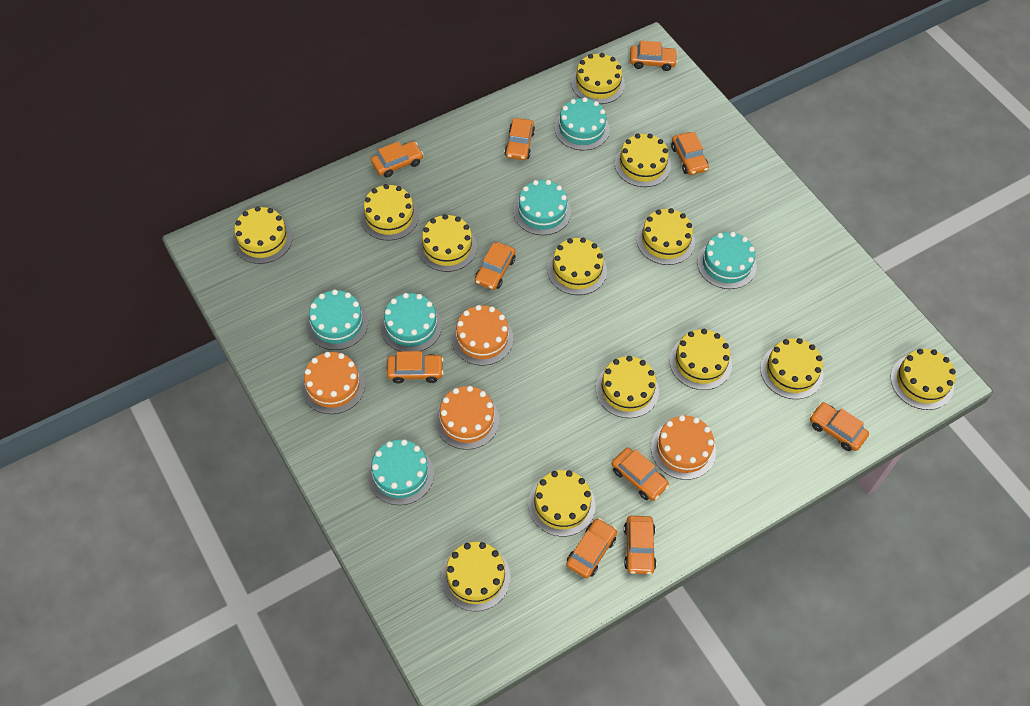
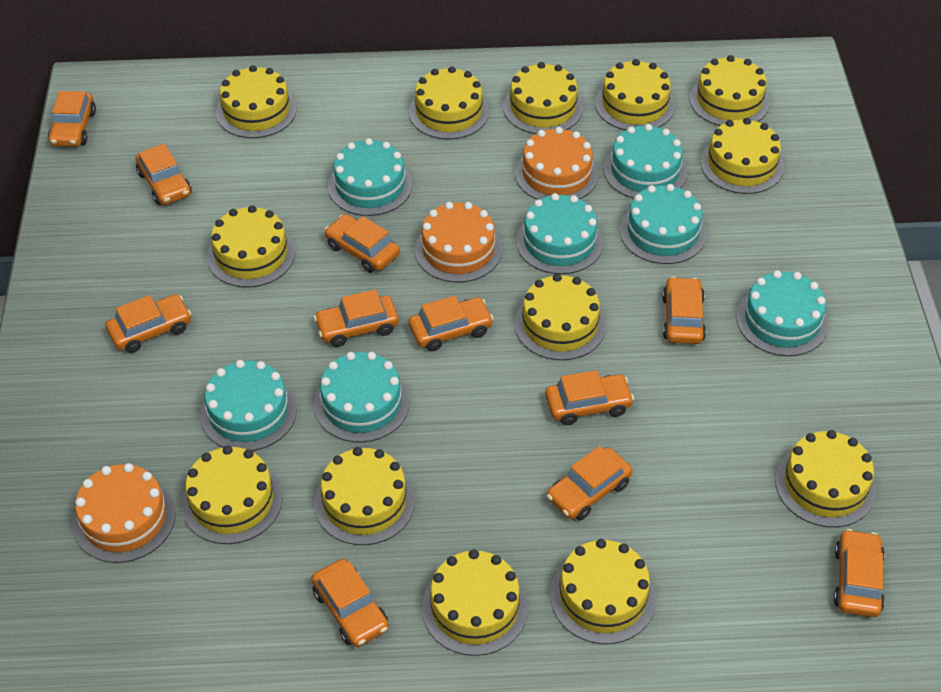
orange cake: 4 -> 3
orange car: 10 -> 11
turquoise cake: 6 -> 7

